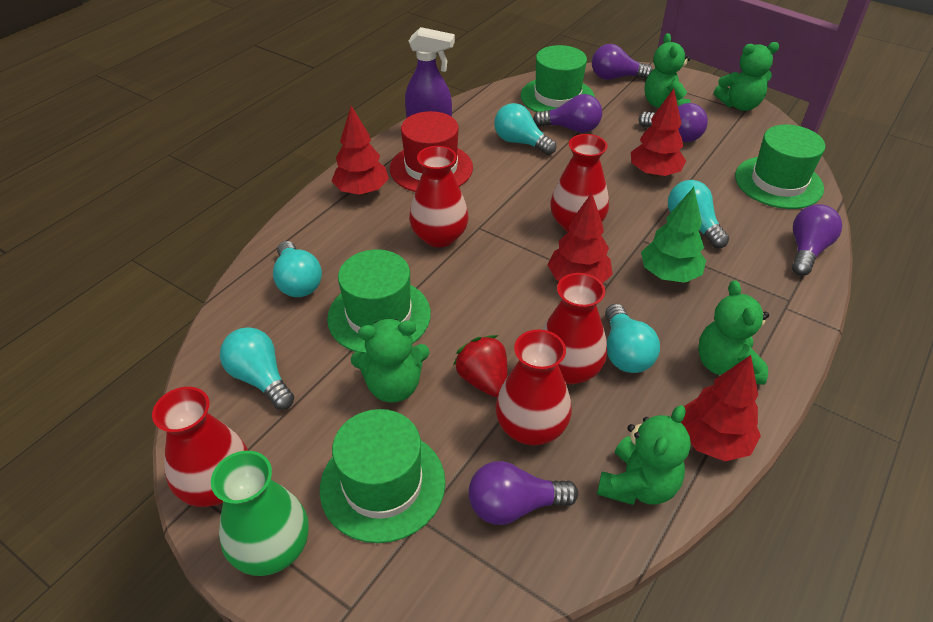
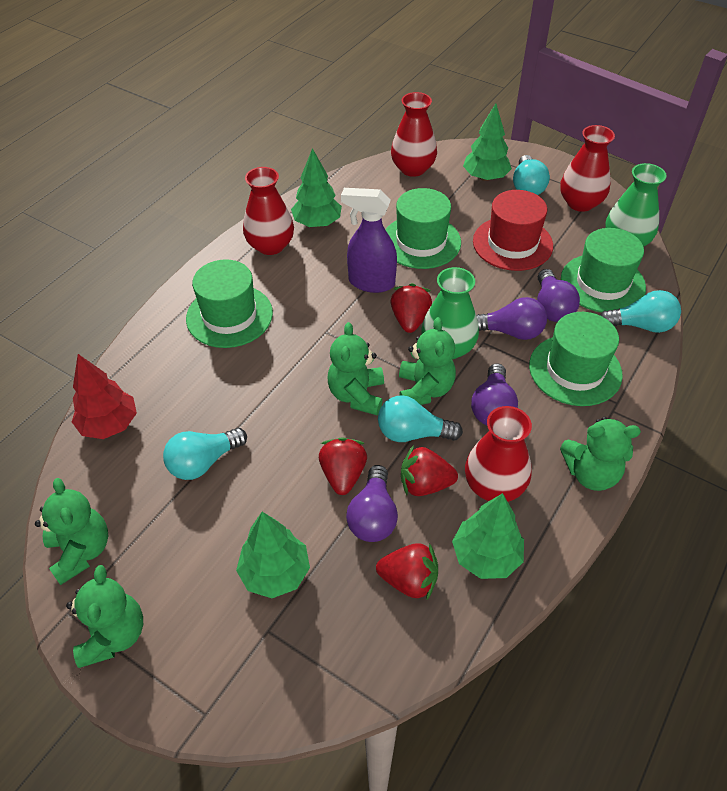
green tree: 1 -> 4
green vase: 1 -> 2
purple light bulb: 5 -> 4
red strawberry: 1 -> 4
red tree: 4 -> 1
red vase: 5 -> 4
turquoise light bulb: 5 -> 4

